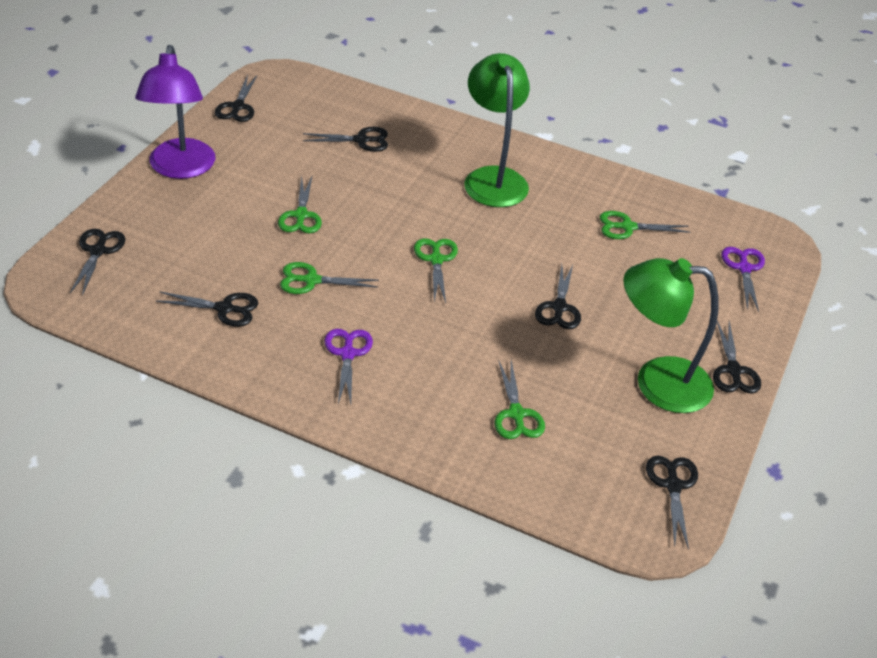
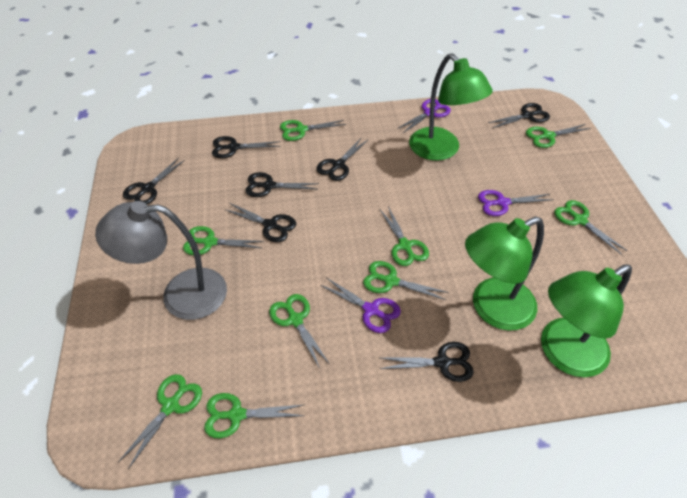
green lamp: 2 -> 3
green scissors: 5 -> 9
grey lamp: 0 -> 1
purple lamp: 1 -> 0
purple scissors: 2 -> 3

